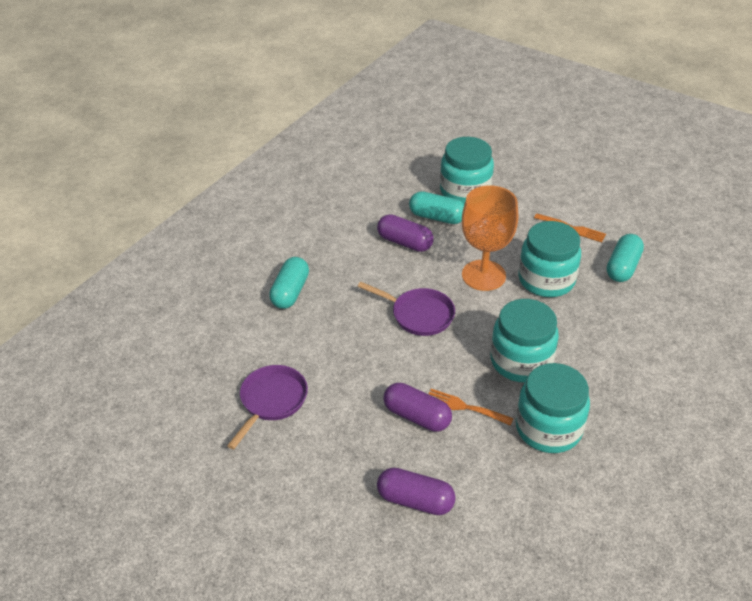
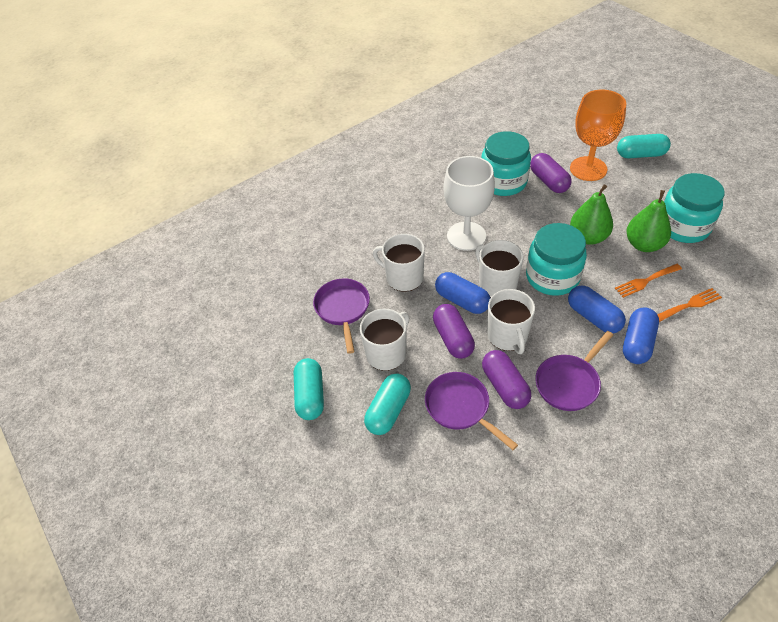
blue capsule: 0 -> 3
green pear: 0 -> 2
purple pan: 2 -> 3
turquoise jar: 4 -> 3
white goblet: 0 -> 1
white mug: 0 -> 4

